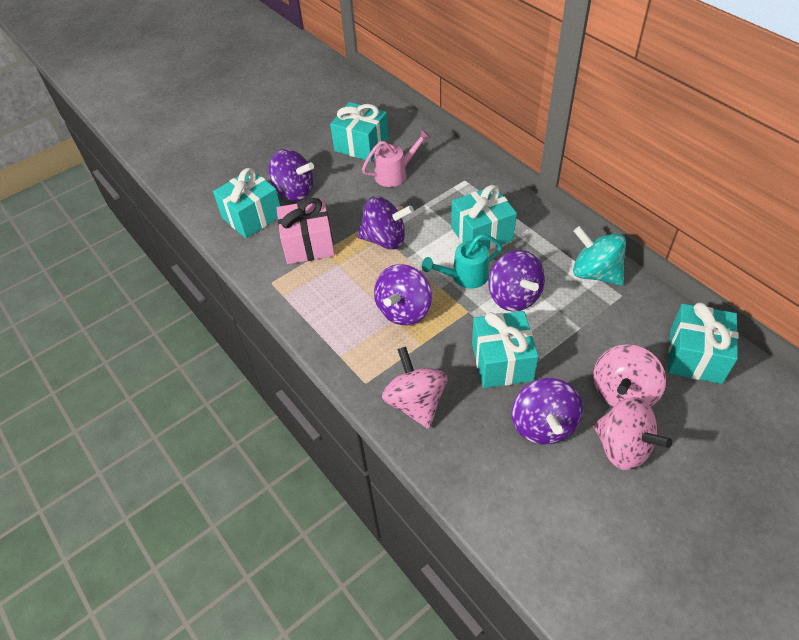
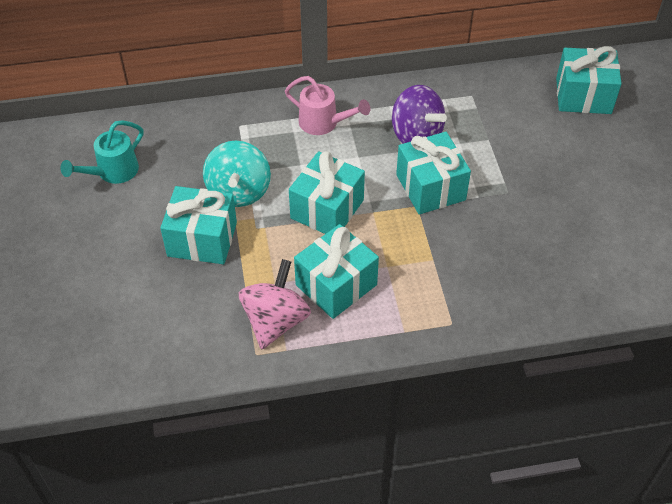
pink gift: 1 -> 0
pink spinning top: 3 -> 1
purple spinning top: 5 -> 1

